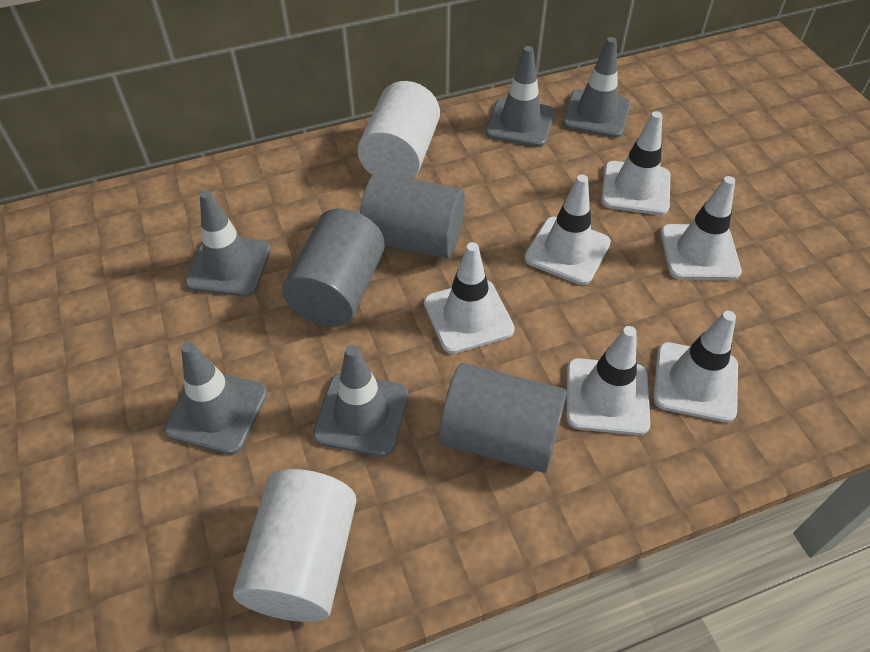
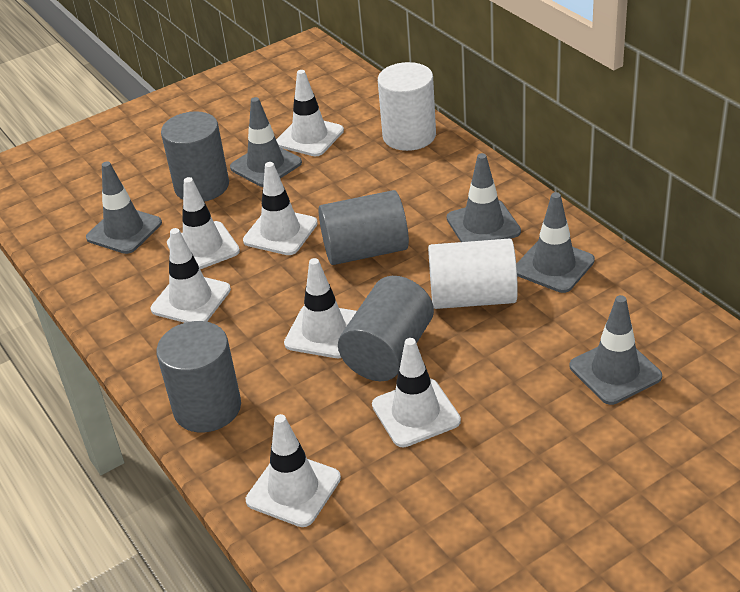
grey cylinder: 3 -> 4
white traffic cone: 6 -> 7

